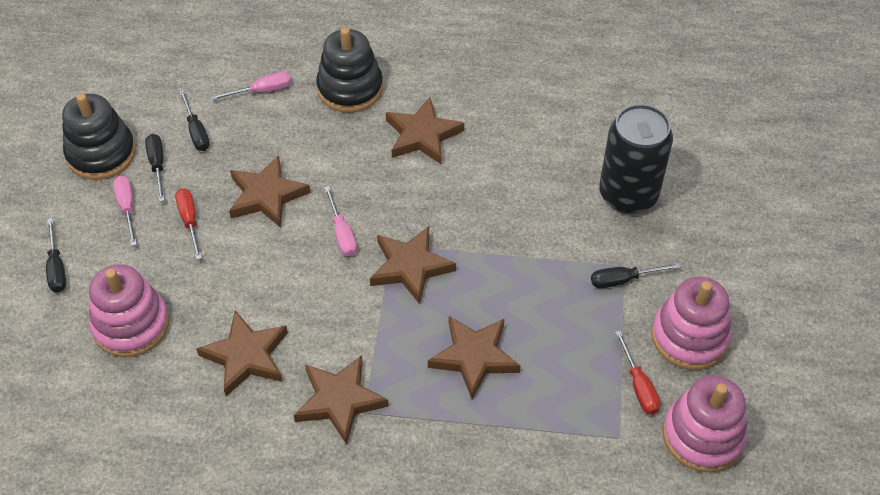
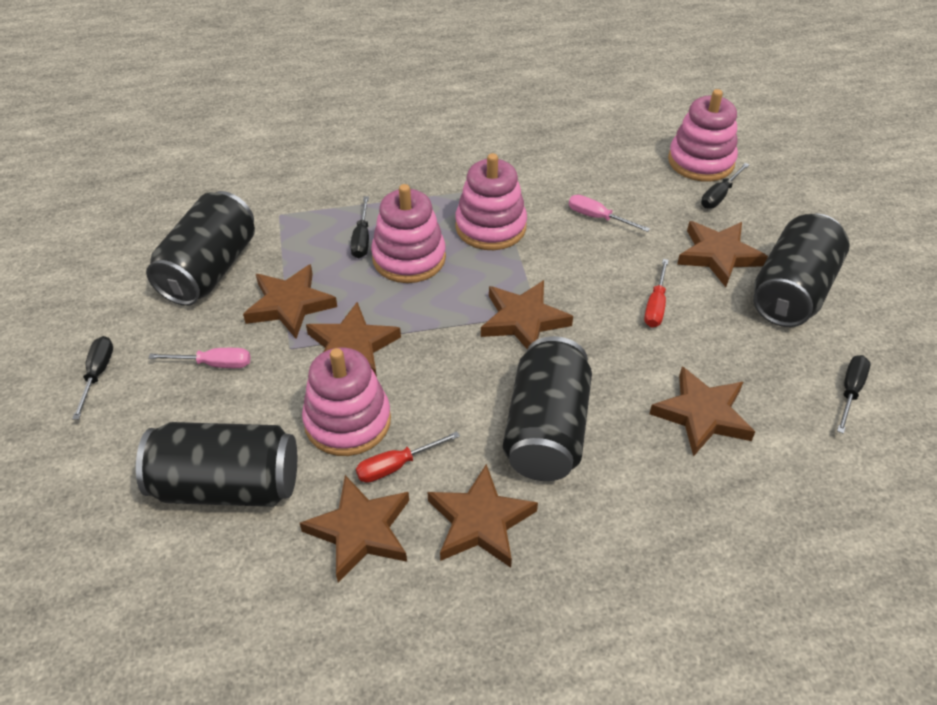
black can: 1 -> 4
black stacking toy: 2 -> 0
brown star: 6 -> 7
pink screwdriver: 3 -> 2
pink stacking toy: 3 -> 4

